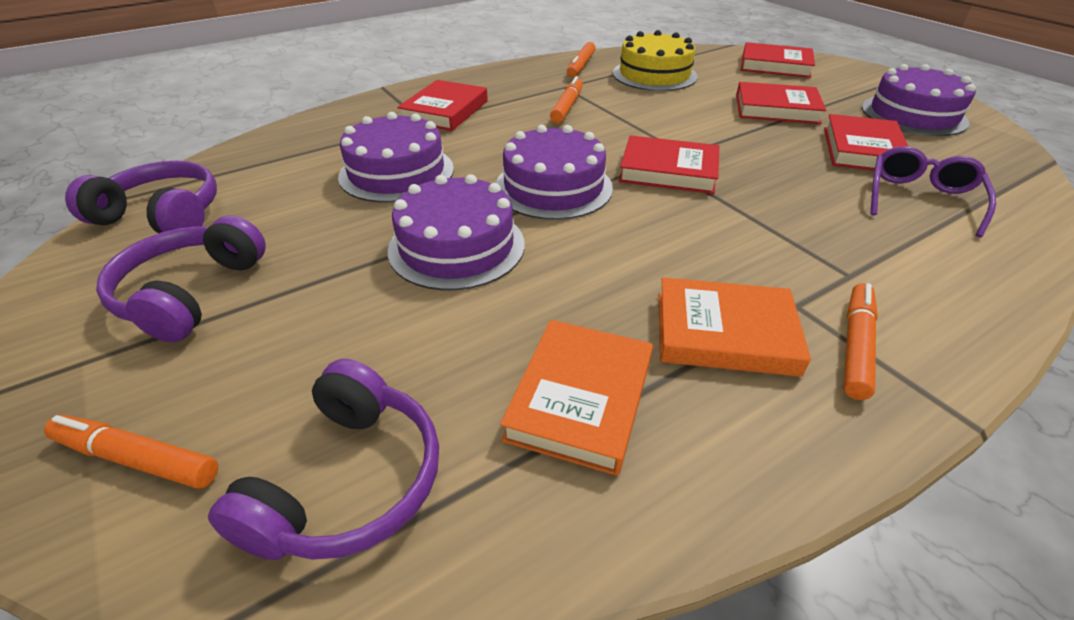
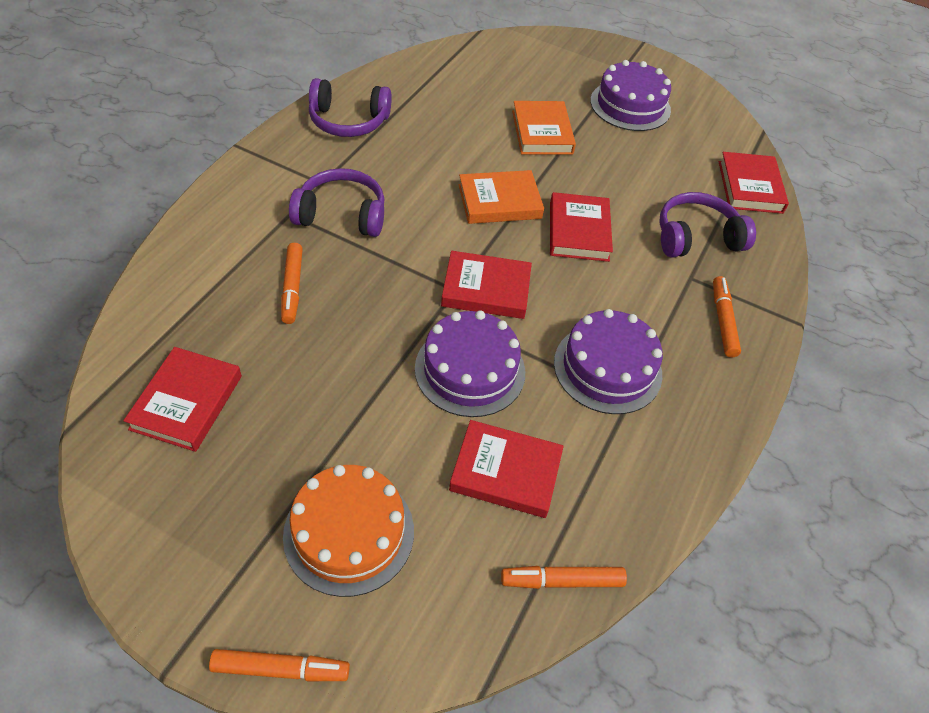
orange cake: 0 -> 1
purple cake: 4 -> 3
purple glasses: 1 -> 0
yellow cake: 1 -> 0

